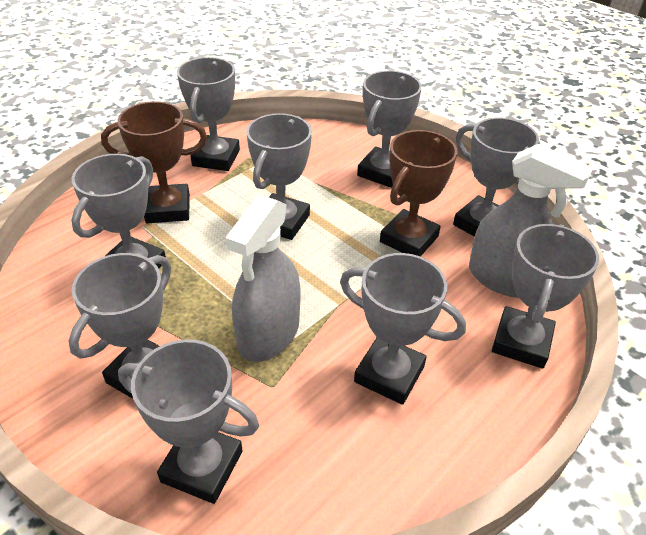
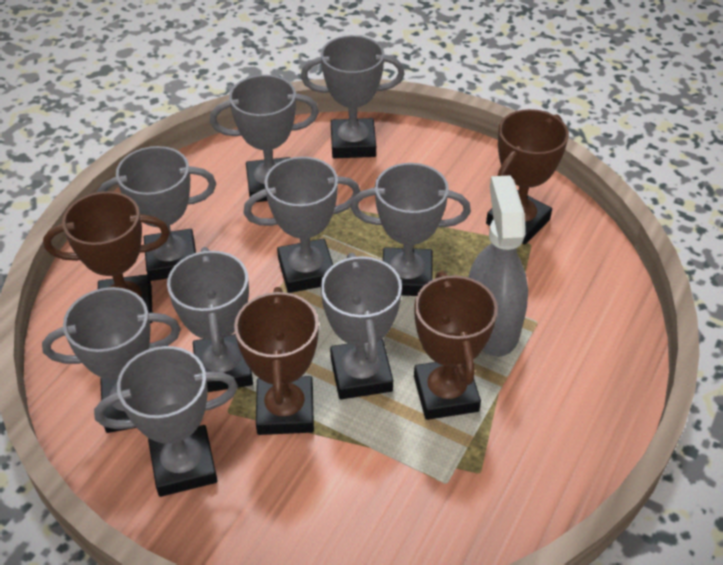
brown trophy: 2 -> 4
grey spray bottle: 2 -> 1

